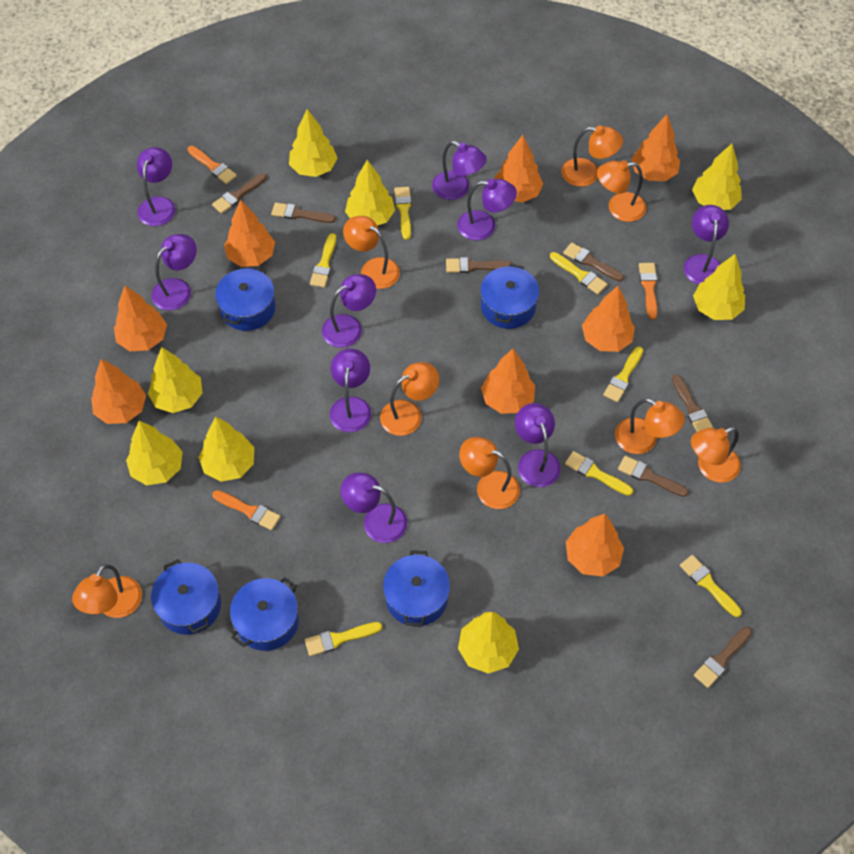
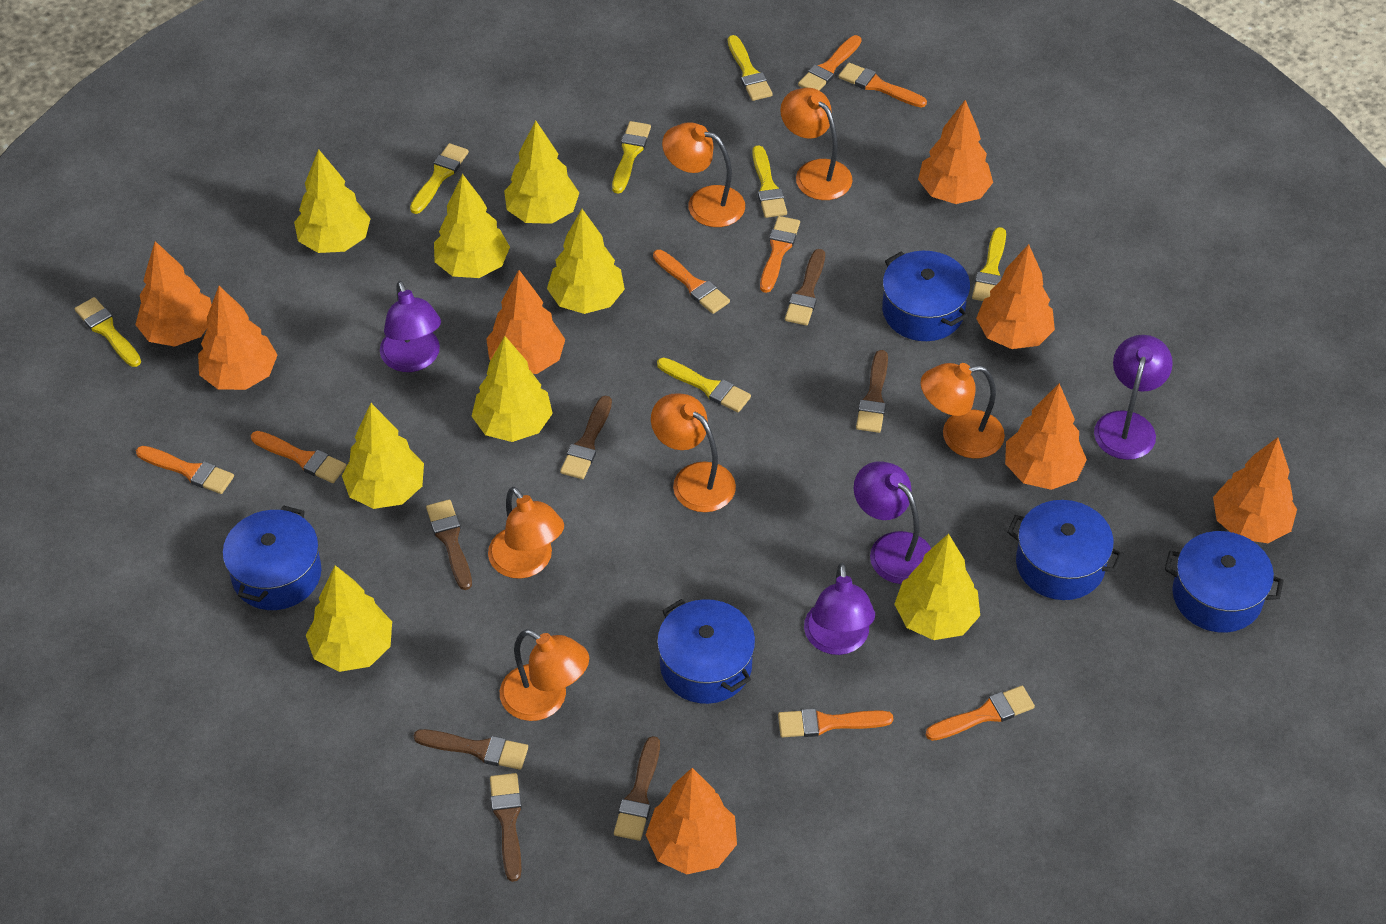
orange brush: 3 -> 8
orange lamp: 8 -> 6
purple lamp: 9 -> 4

